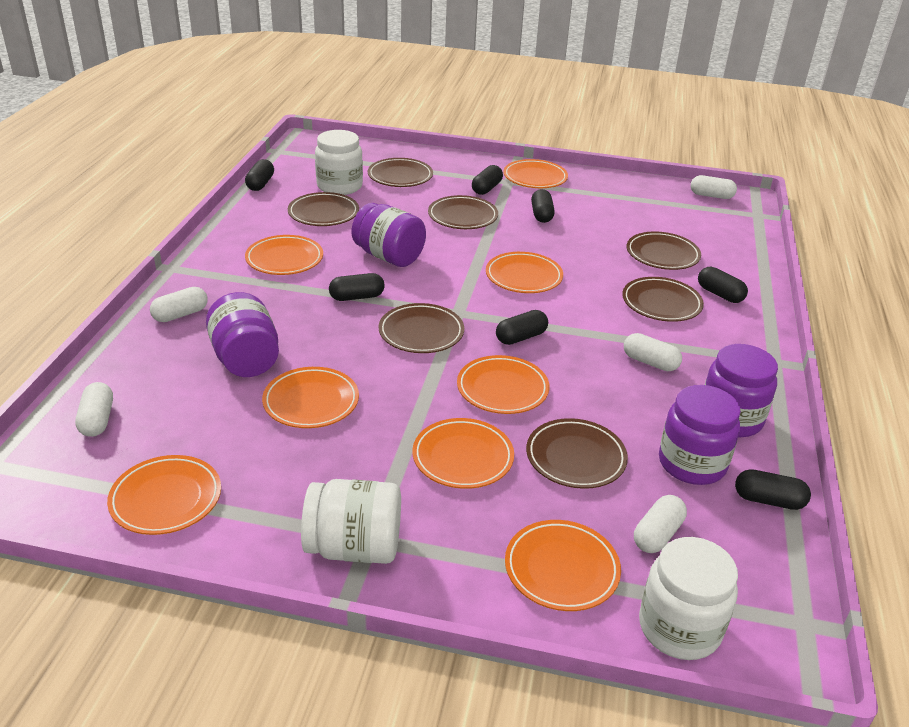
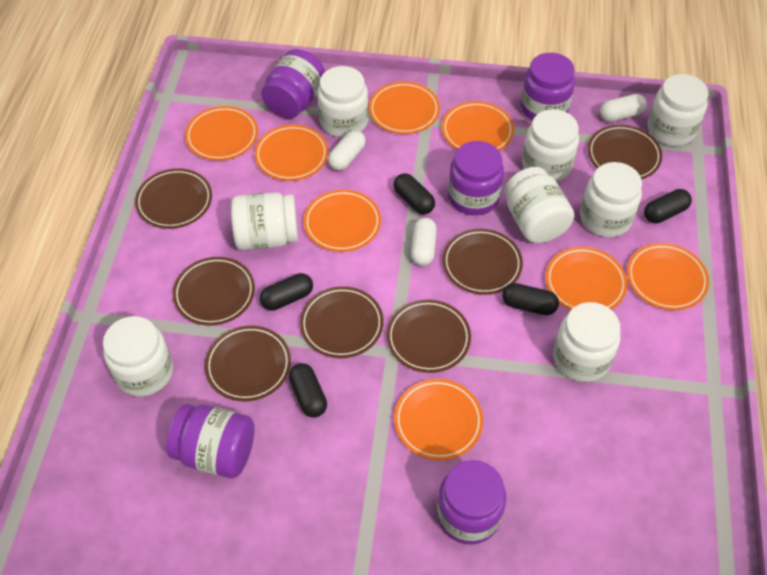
black capsule: 7 -> 5
purple jar: 4 -> 5
white capsule: 5 -> 3
white jar: 3 -> 8

